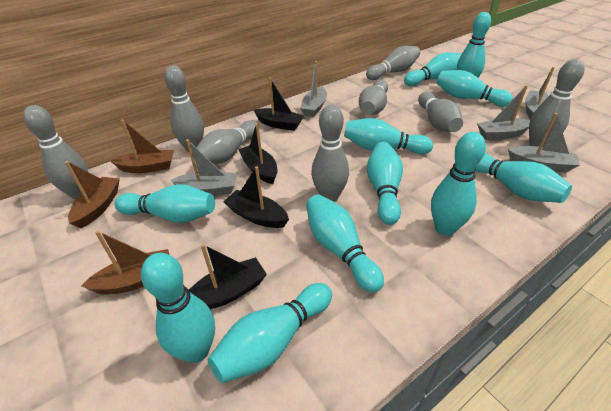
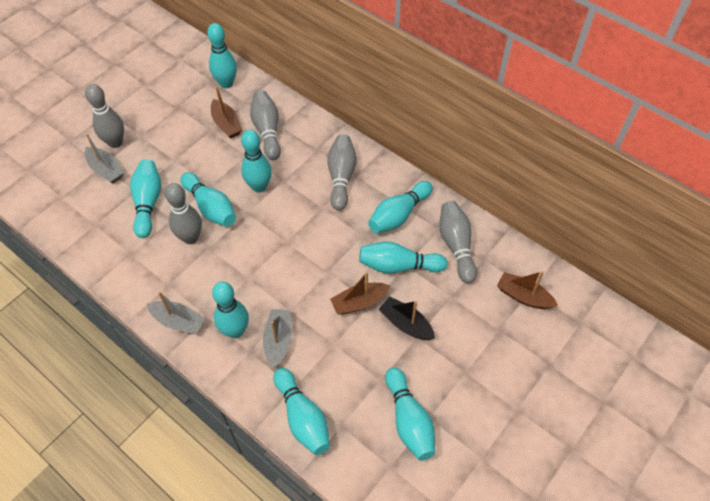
black boat: 4 -> 1
grey boat: 5 -> 3
grey bowling pin: 8 -> 5
turquoise bowling pin: 11 -> 9

